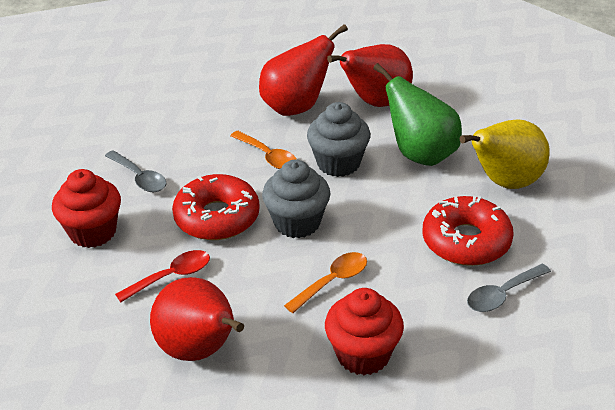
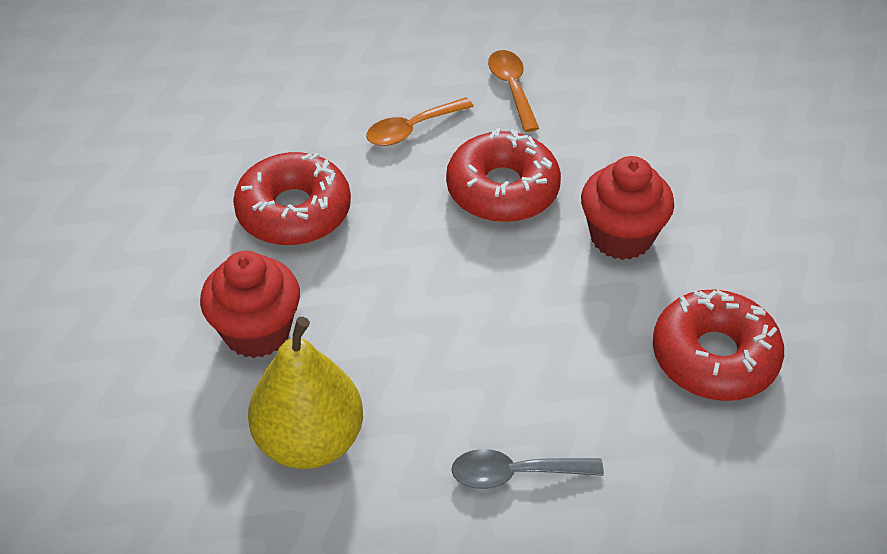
green pear: 1 -> 0
grey cupcake: 2 -> 0
grey spoon: 2 -> 1
red donut: 2 -> 3
red pear: 3 -> 0
red spoon: 1 -> 0

